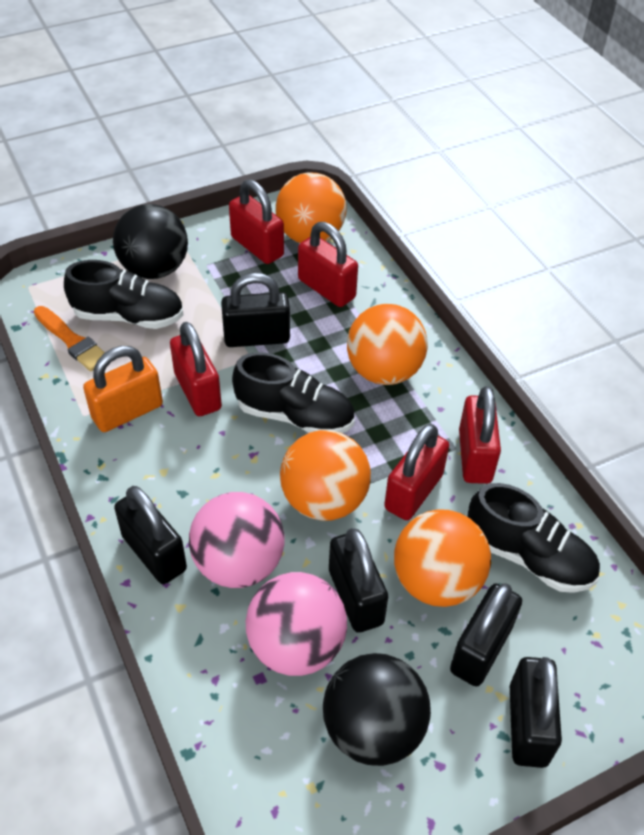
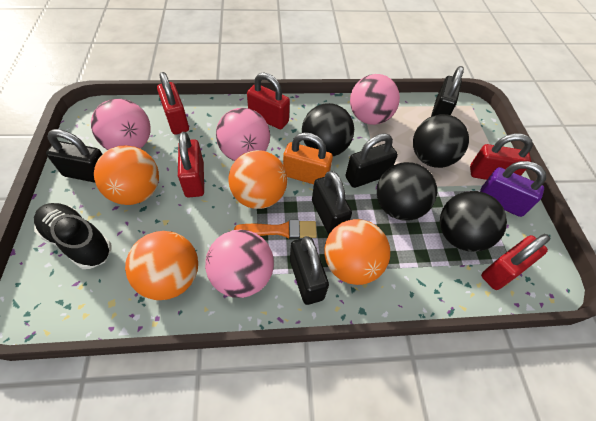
black ball: 2 -> 4
black shoe: 3 -> 1
pink ball: 2 -> 4
purple padlock: 0 -> 1

